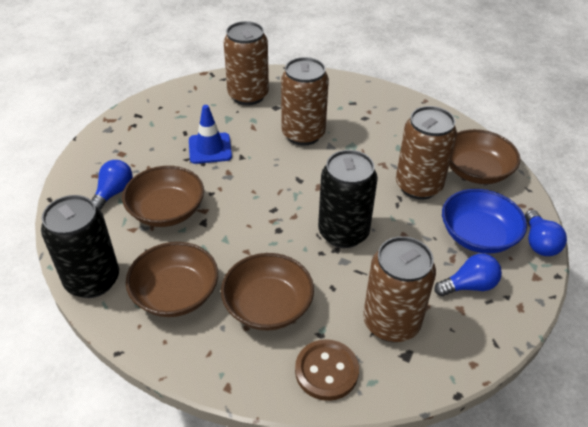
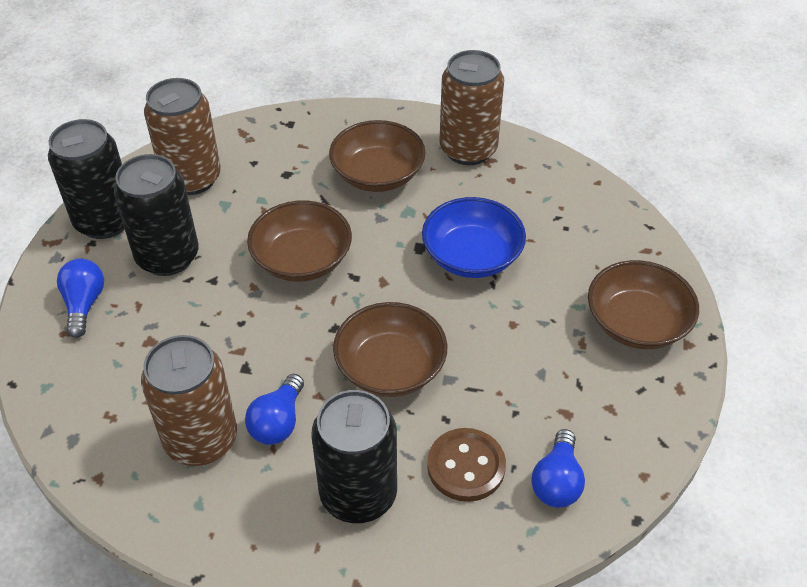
black can: 2 -> 3
blue traffic cone: 1 -> 0
brown can: 4 -> 3

